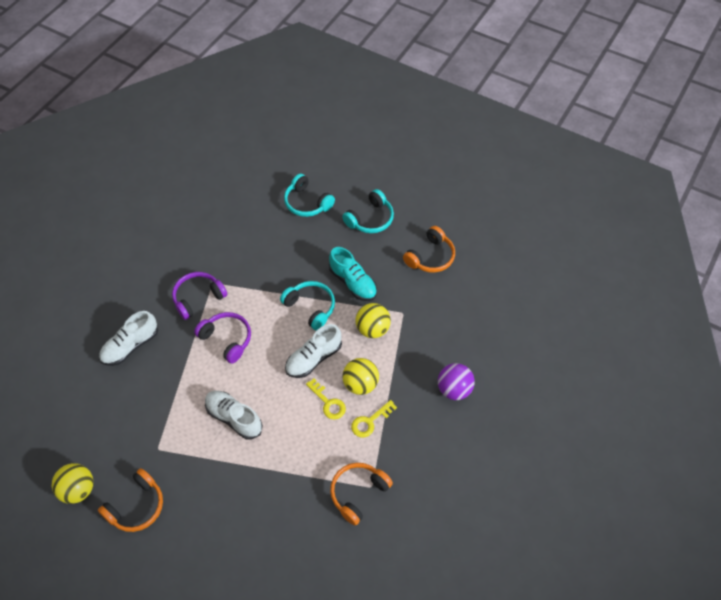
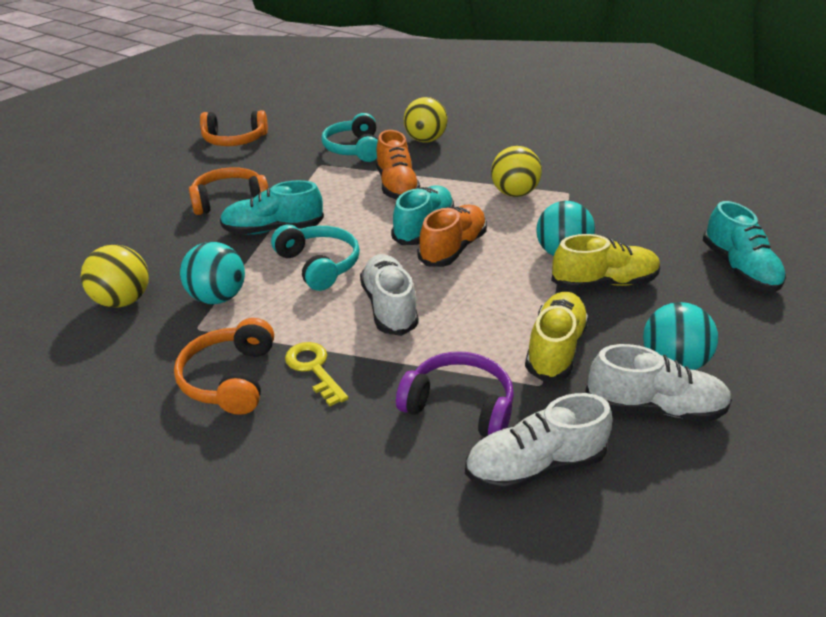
orange shoe: 0 -> 2
purple ball: 1 -> 0
purple headphones: 2 -> 1
turquoise ball: 0 -> 3
turquoise headphones: 3 -> 2
turquoise shoe: 1 -> 3
yellow key: 2 -> 1
yellow shoe: 0 -> 2

